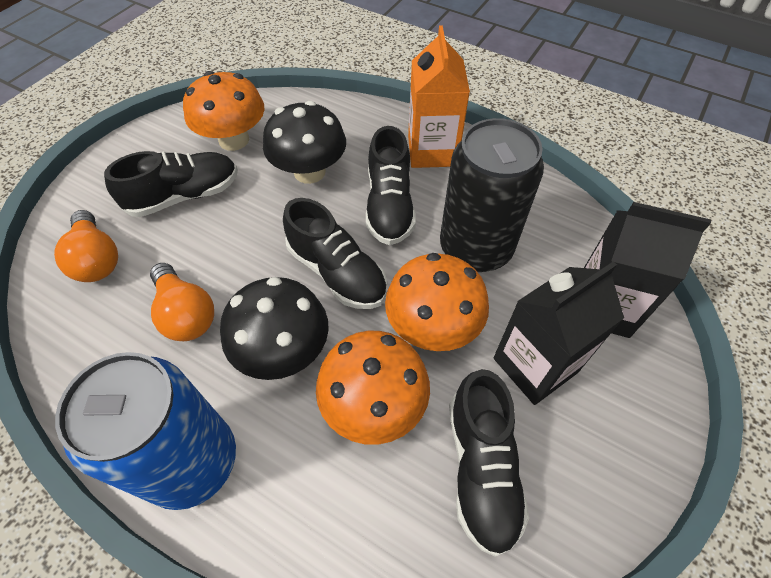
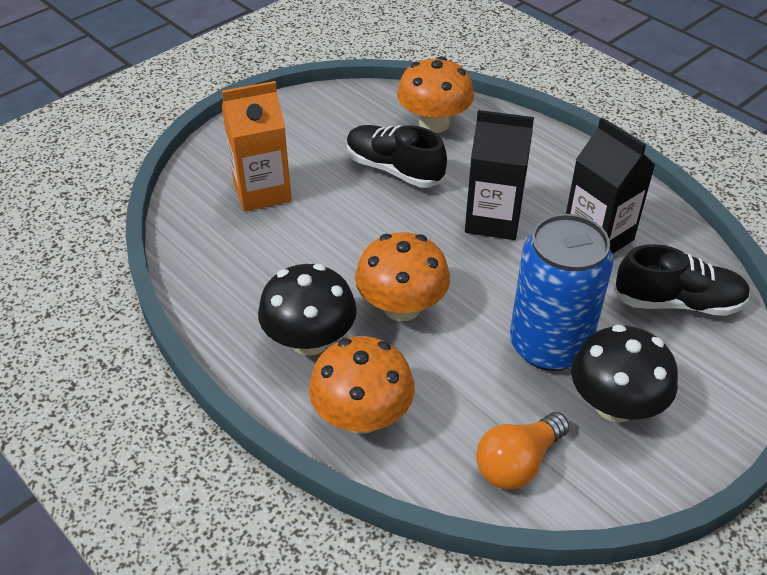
black can: 1 -> 0
black shoe: 4 -> 2
orange light bulb: 2 -> 1

